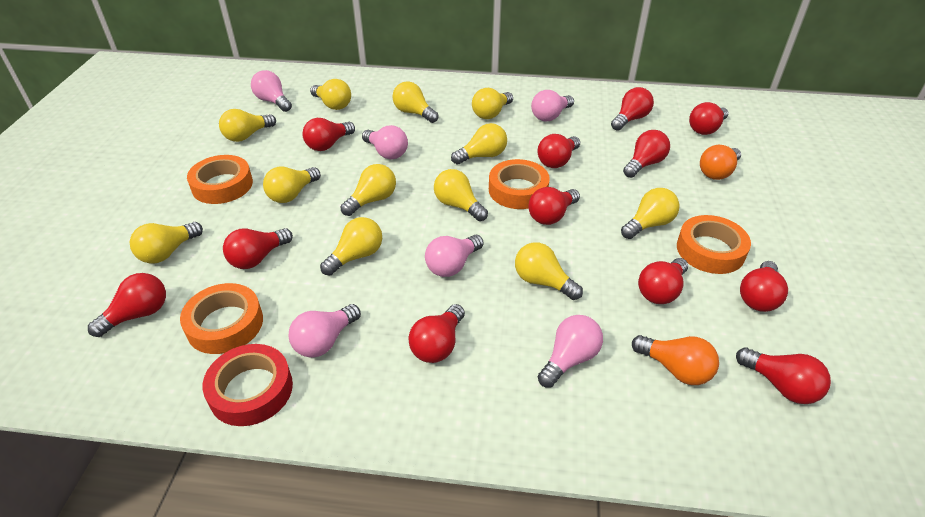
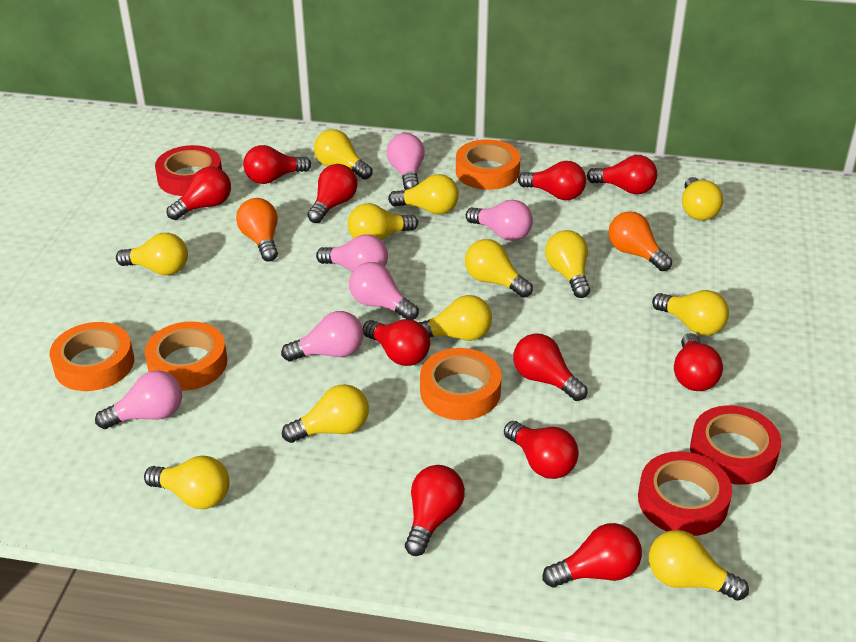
red light bulb: 12 -> 11
red tape: 1 -> 3

